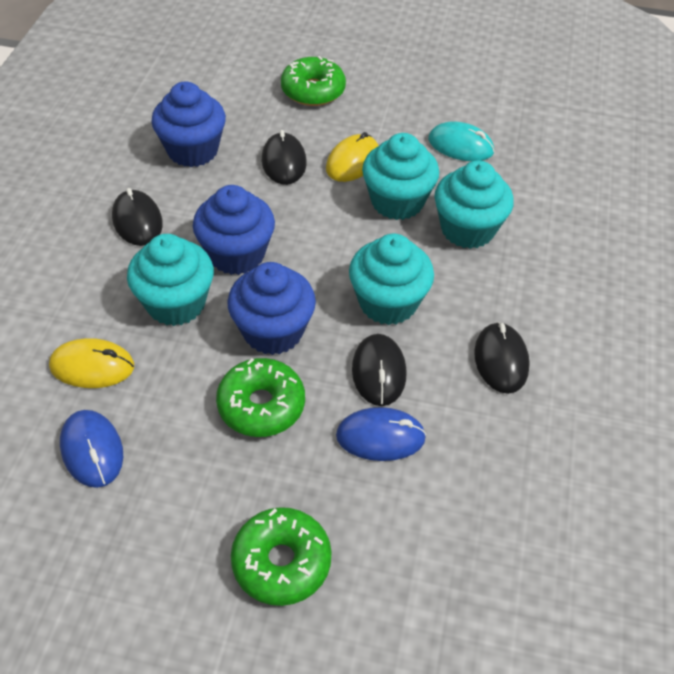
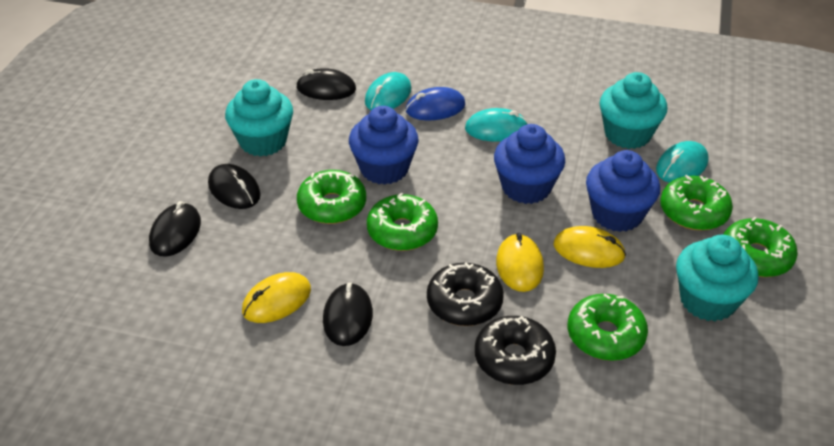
black donut: 0 -> 2
blue mouse: 2 -> 1
green donut: 3 -> 5
turquoise cupcake: 4 -> 3
turquoise mouse: 1 -> 3
yellow mouse: 2 -> 3

